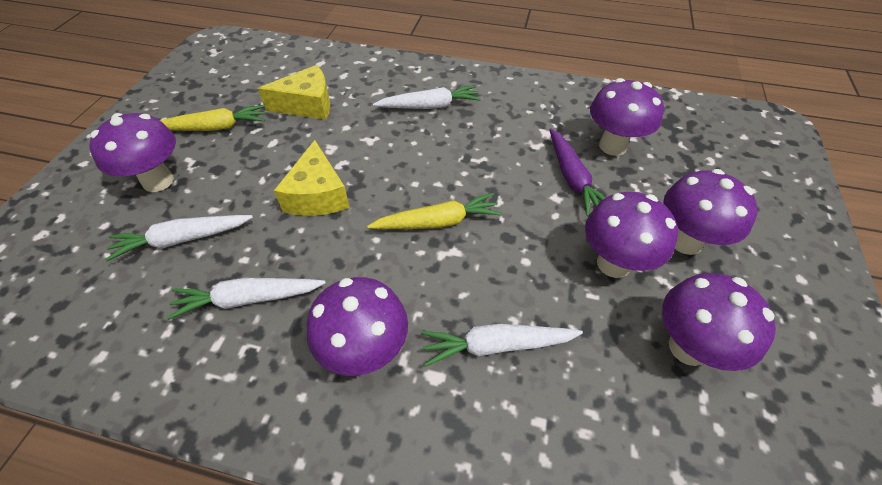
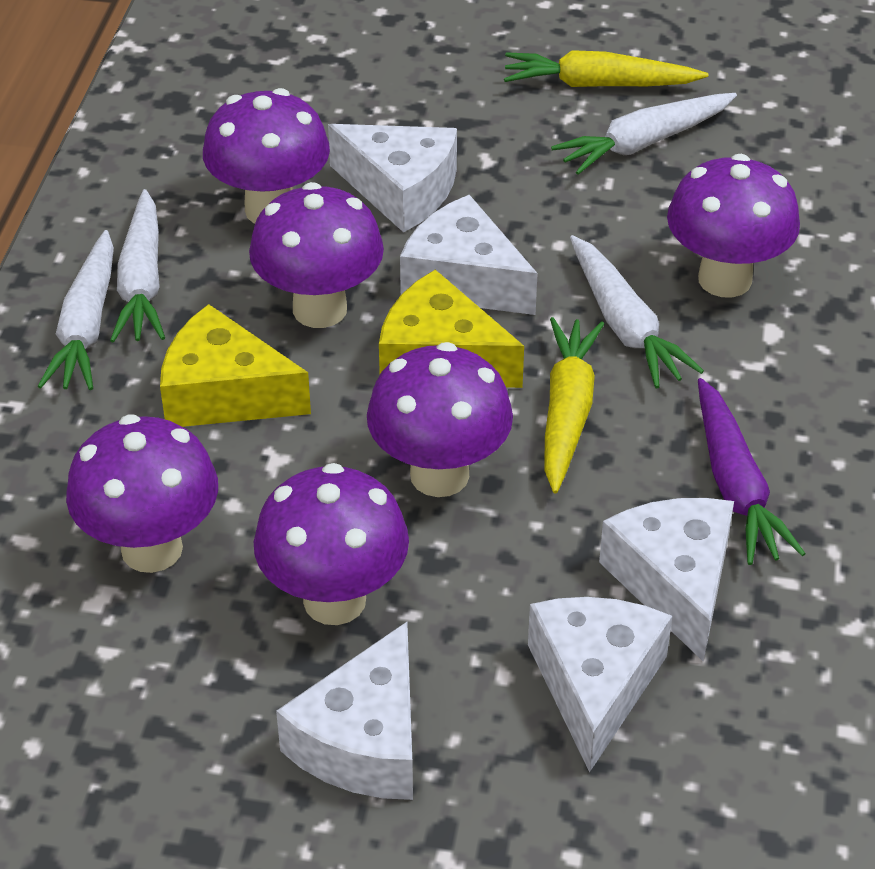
white cheese: 0 -> 5

